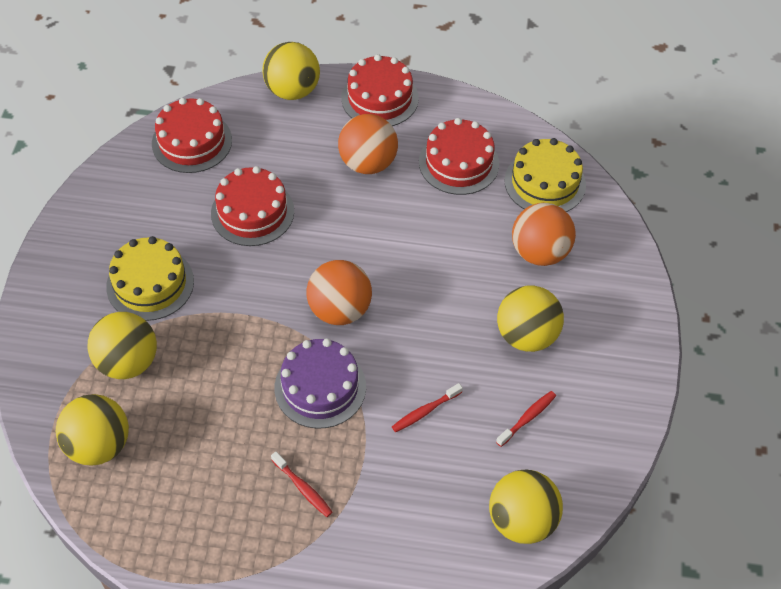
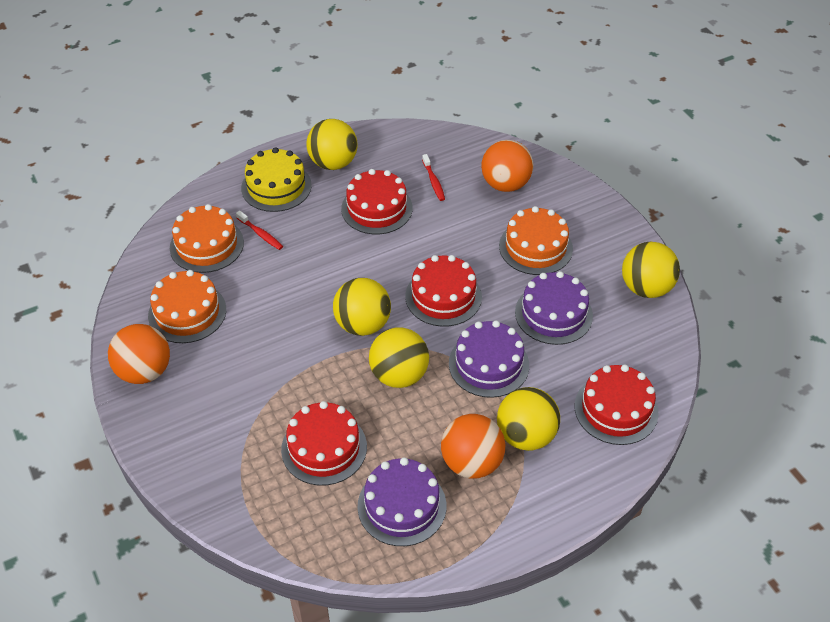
orange cake: 0 -> 3
purple cake: 1 -> 3
red toothbrush: 3 -> 2
yellow cake: 2 -> 1

